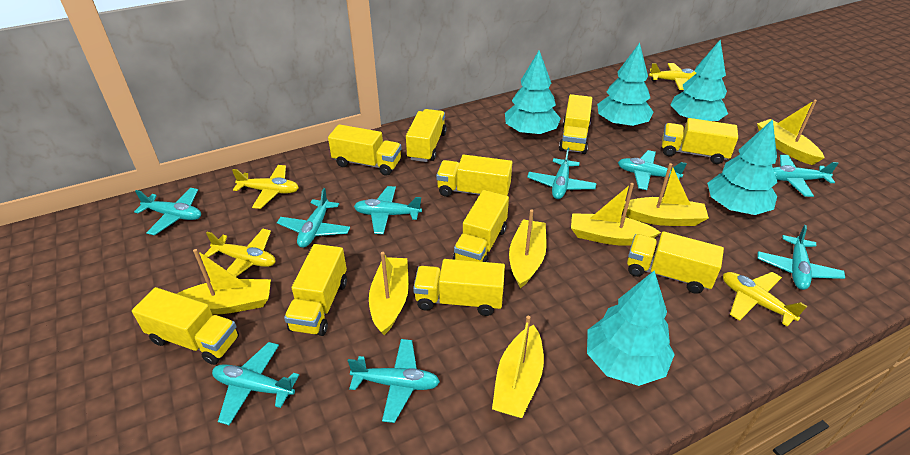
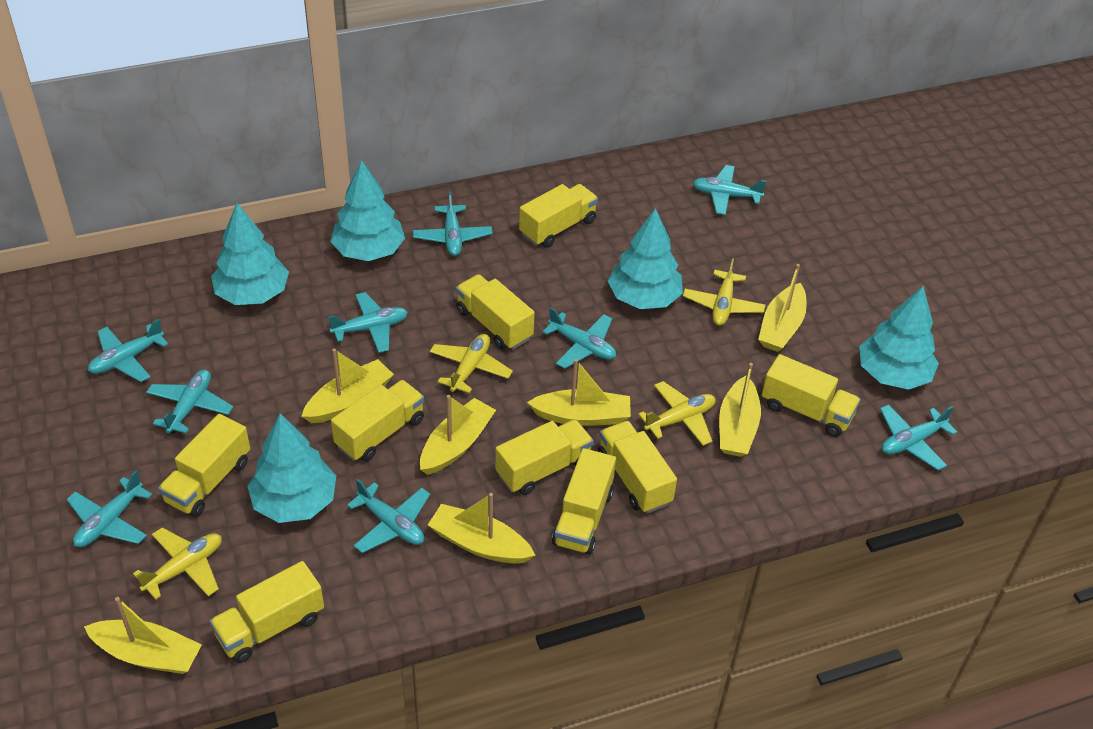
yellow truck: 10 -> 9

